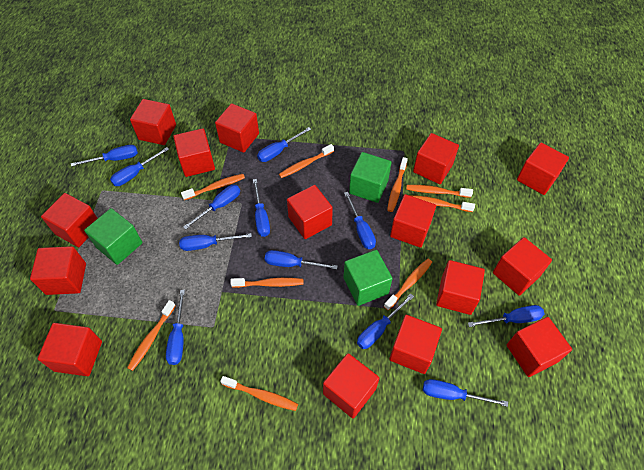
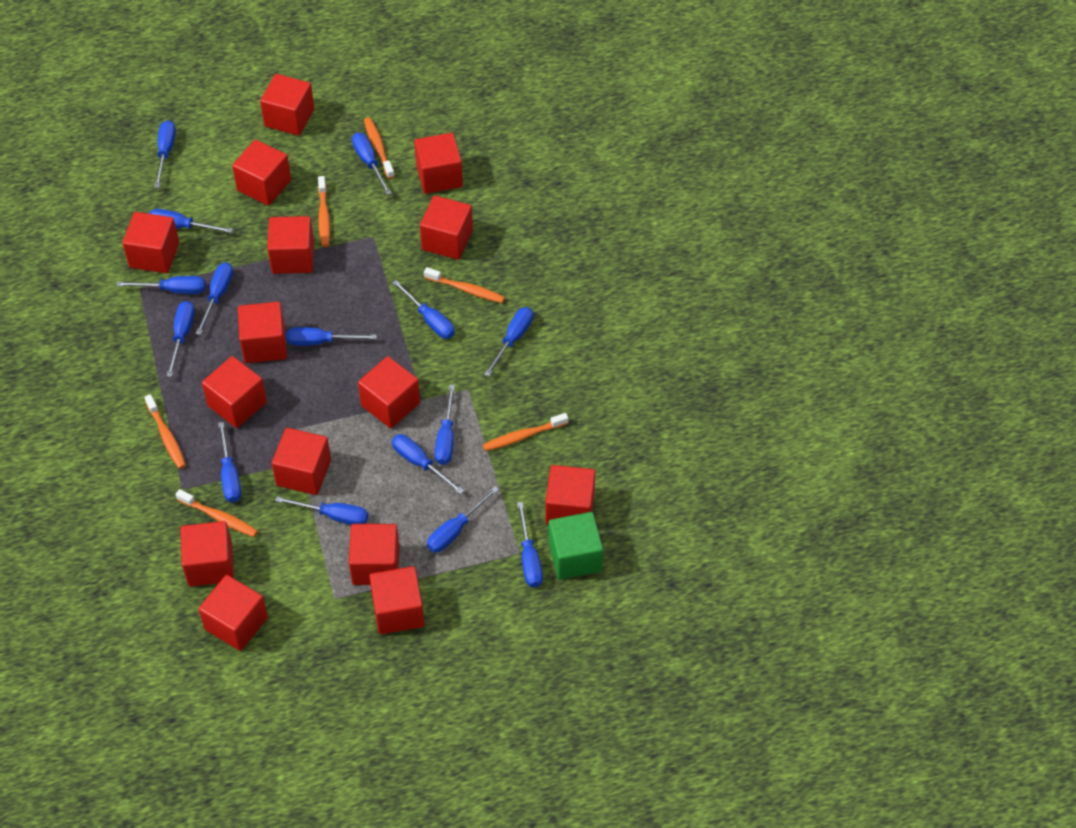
blue screwdriver: 12 -> 15
green cube: 3 -> 1
orange toothbrush: 9 -> 6

